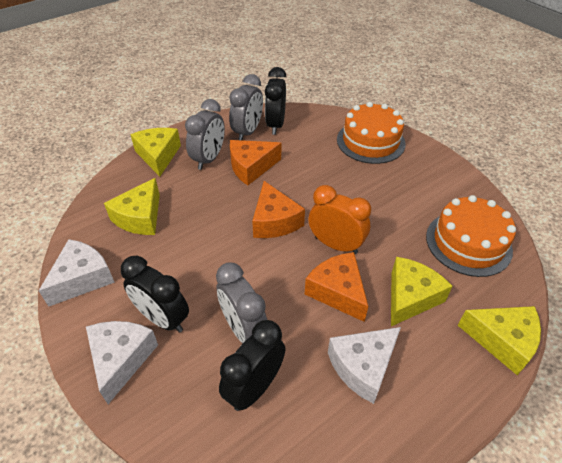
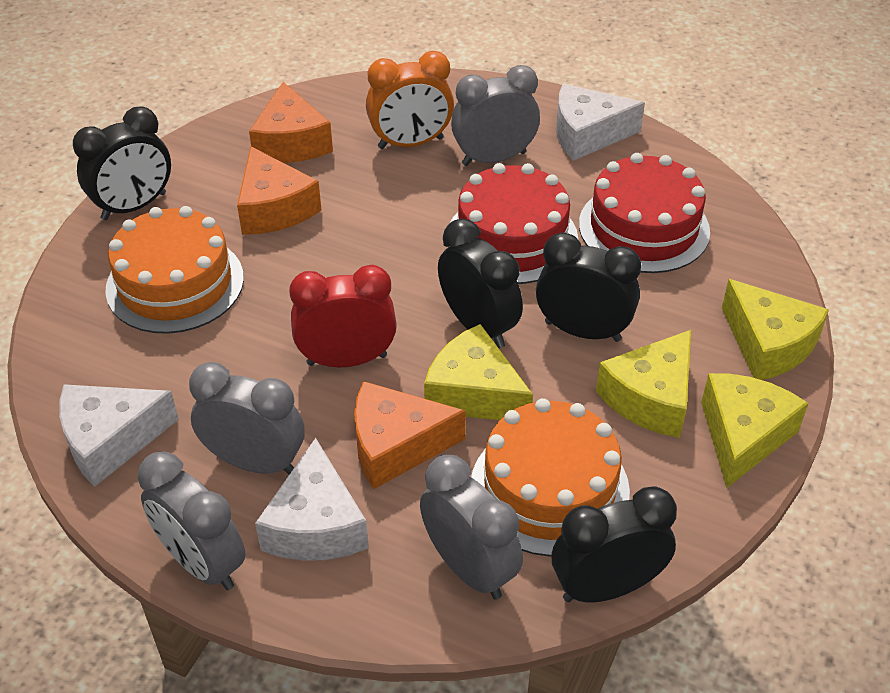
black clock: 3 -> 4
grey clock: 3 -> 4
red cake: 0 -> 2
red clock: 0 -> 1

